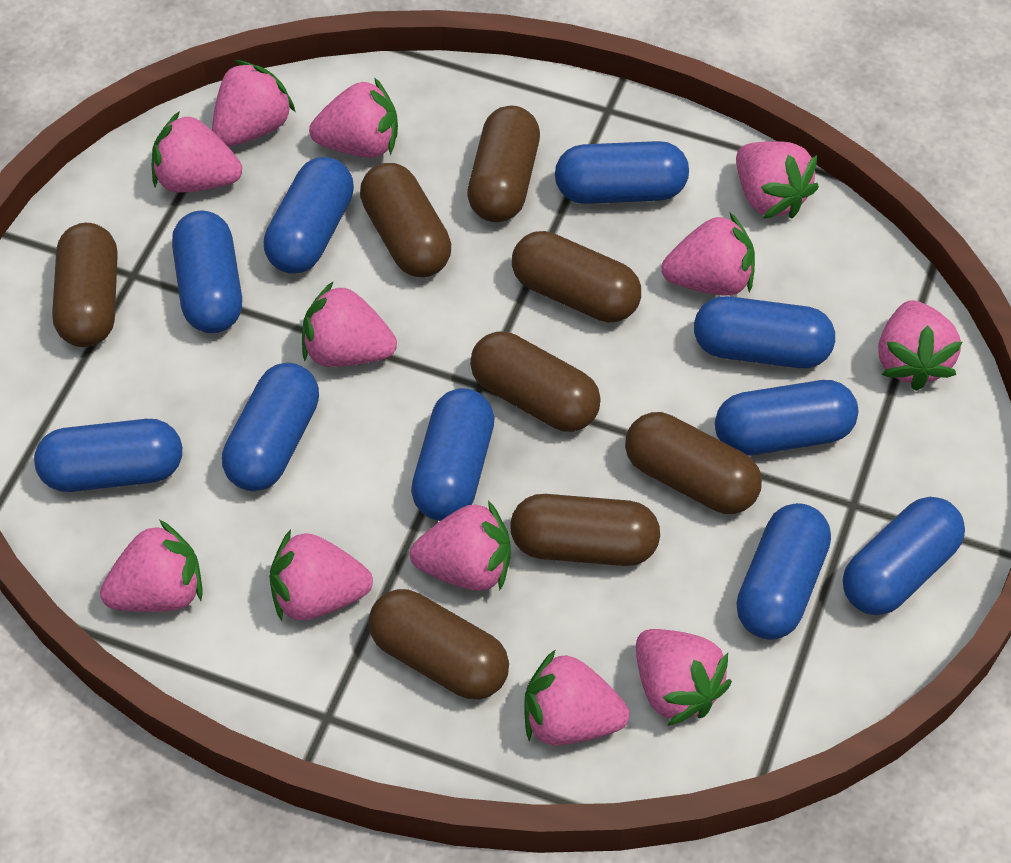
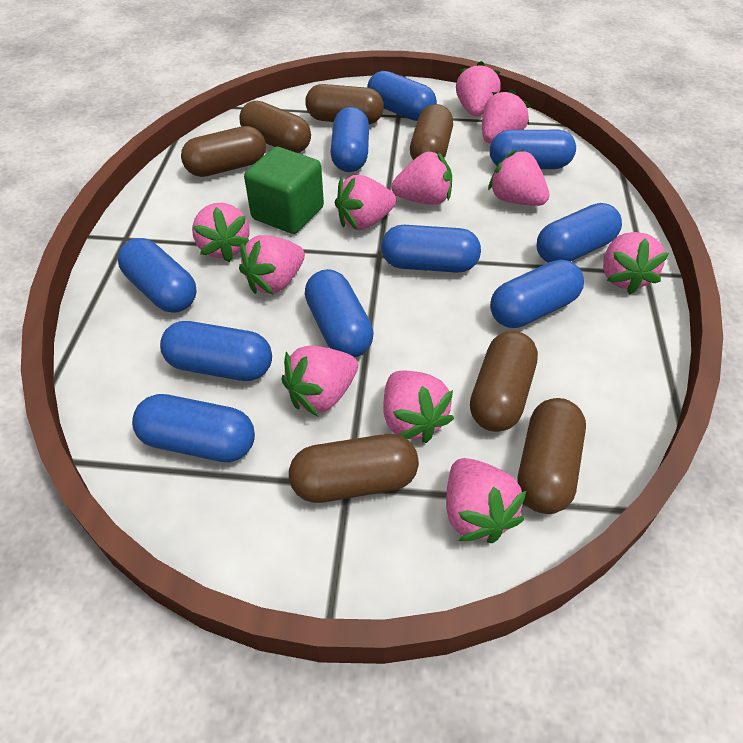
brown capsule: 8 -> 7
green cube: 0 -> 1
pink strawberry: 12 -> 11

